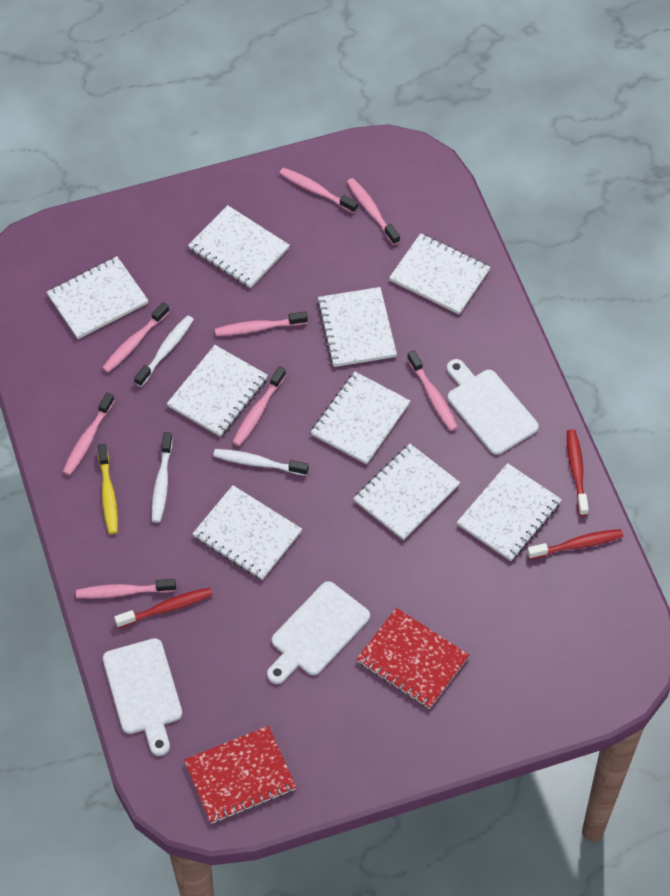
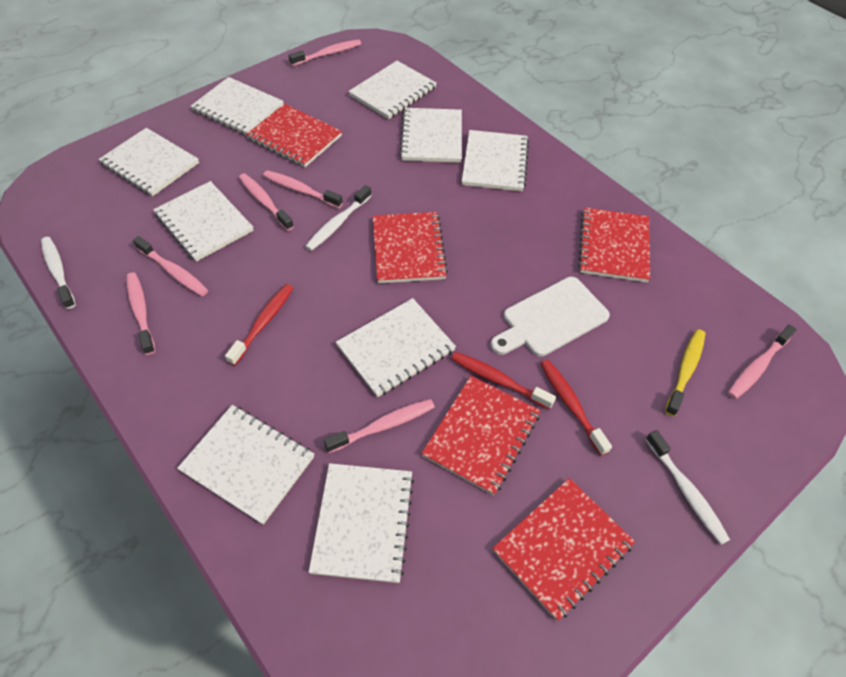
pink toothbrush: 8 -> 7
red notebook: 2 -> 5
white cutting board: 3 -> 1

